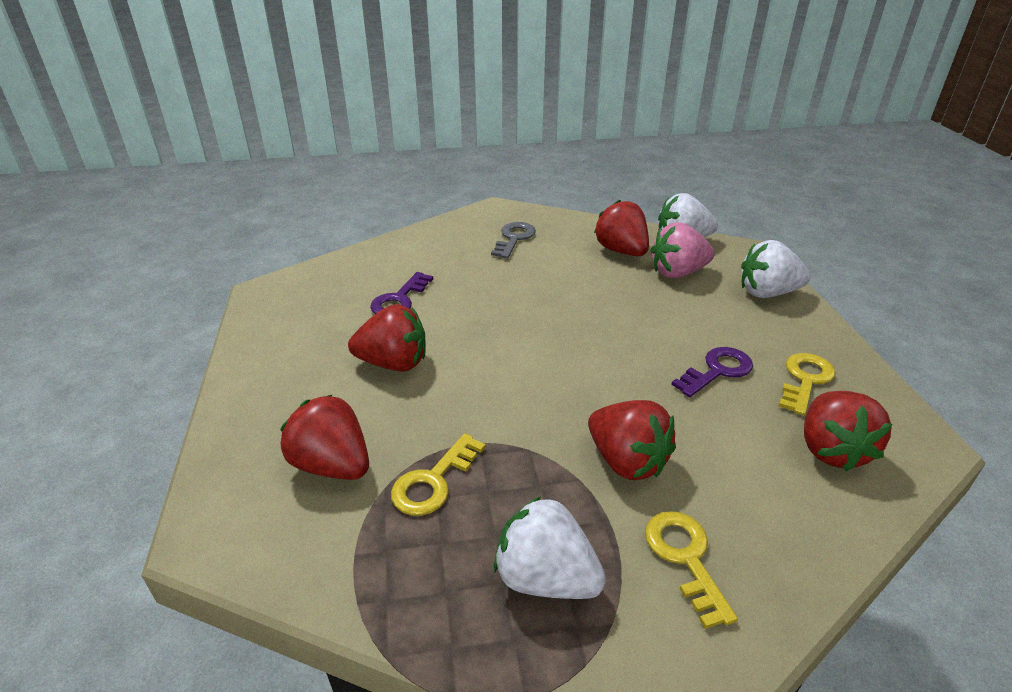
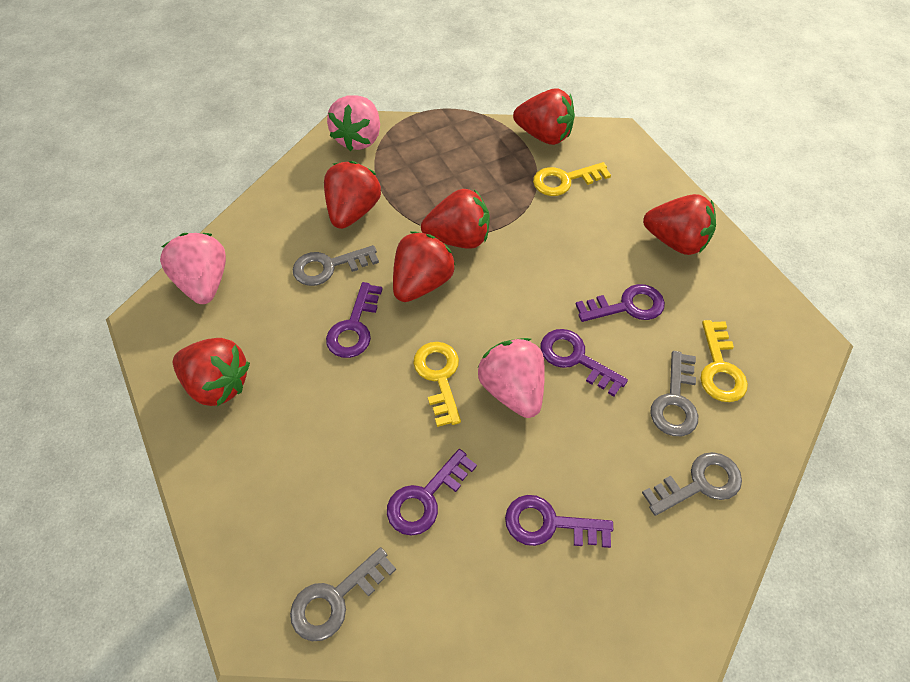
grey key: 1 -> 4
pink strawberry: 1 -> 3
purple key: 2 -> 5
red strawberry: 5 -> 6
white strawberry: 3 -> 0

